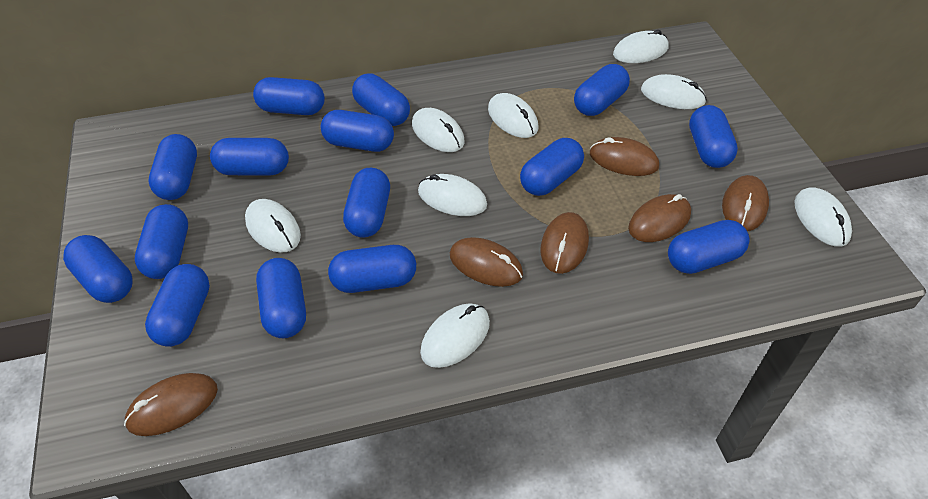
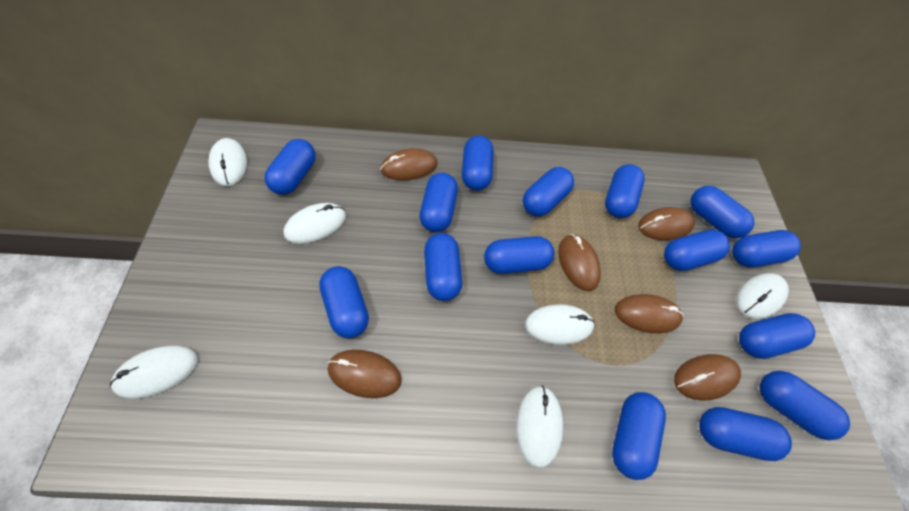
white mouse: 8 -> 6

